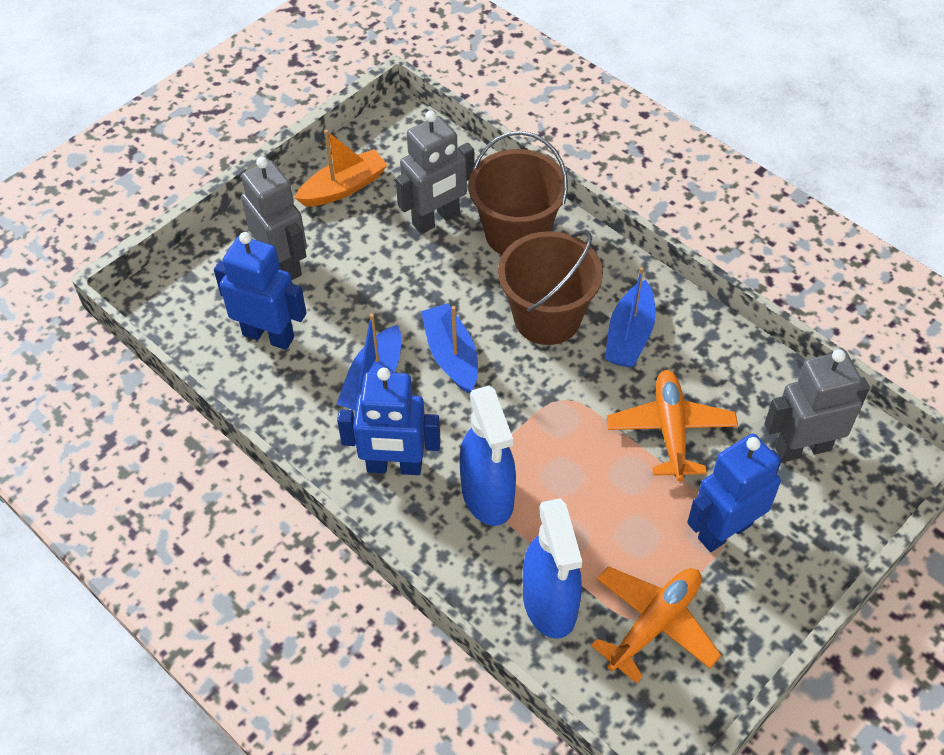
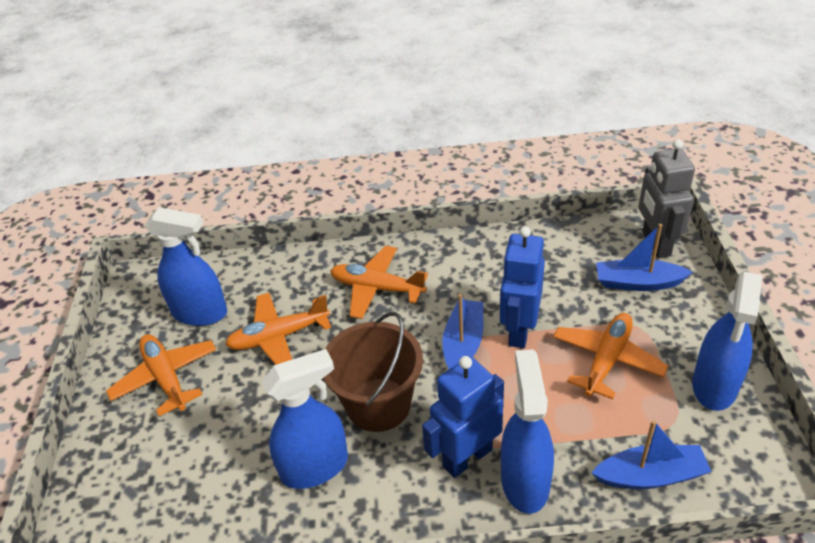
blue robot: 3 -> 2
blue spray bottle: 2 -> 4
brown bucket: 2 -> 1
grey robot: 3 -> 1
orange boat: 1 -> 0
orange plane: 2 -> 4

